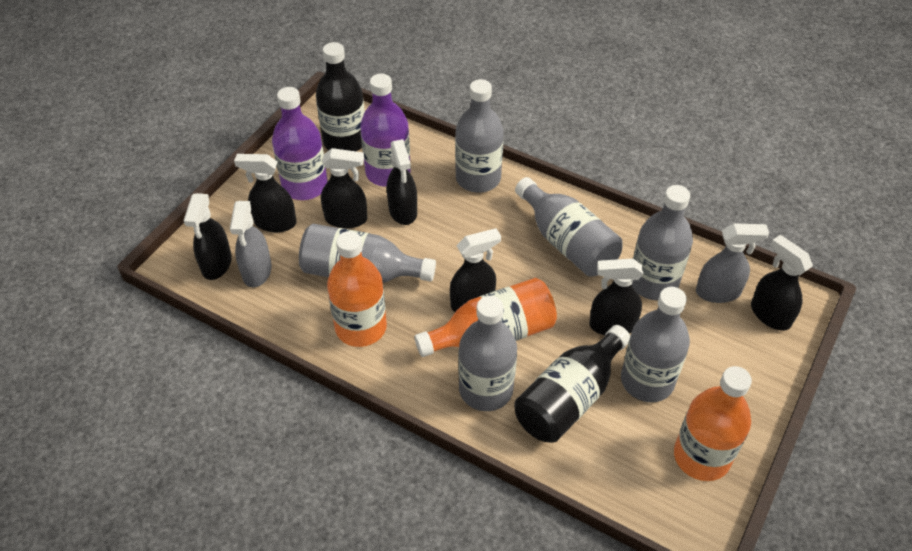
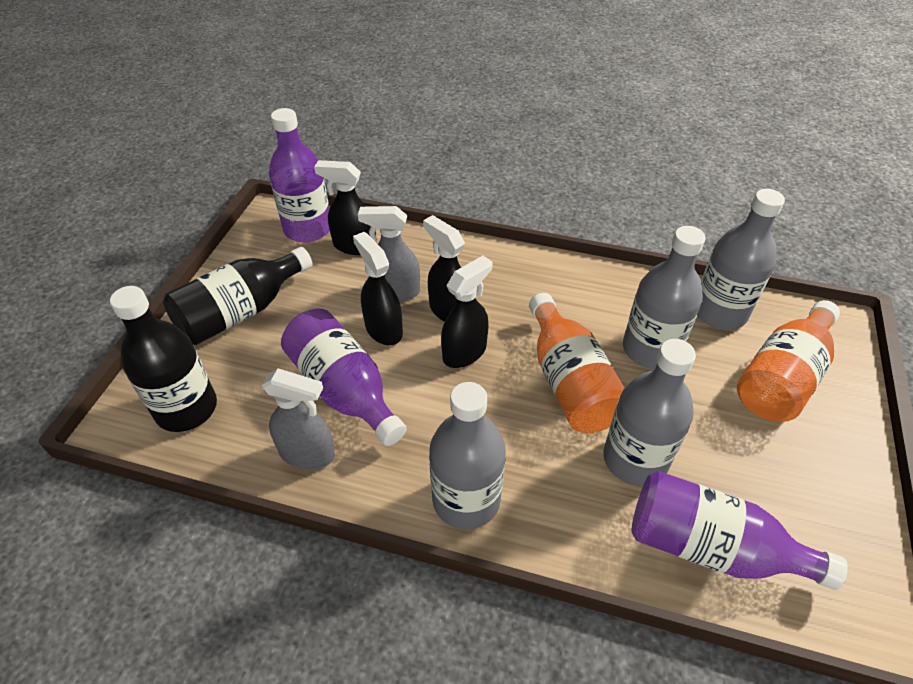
black spray bottle: 7 -> 4
grey bottle: 6 -> 4
orange bottle: 3 -> 2
purple bottle: 2 -> 3

